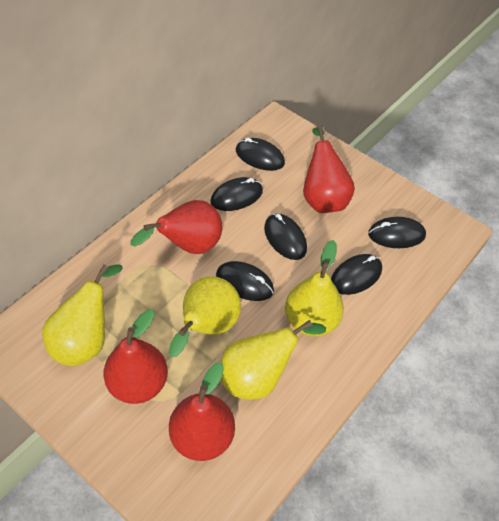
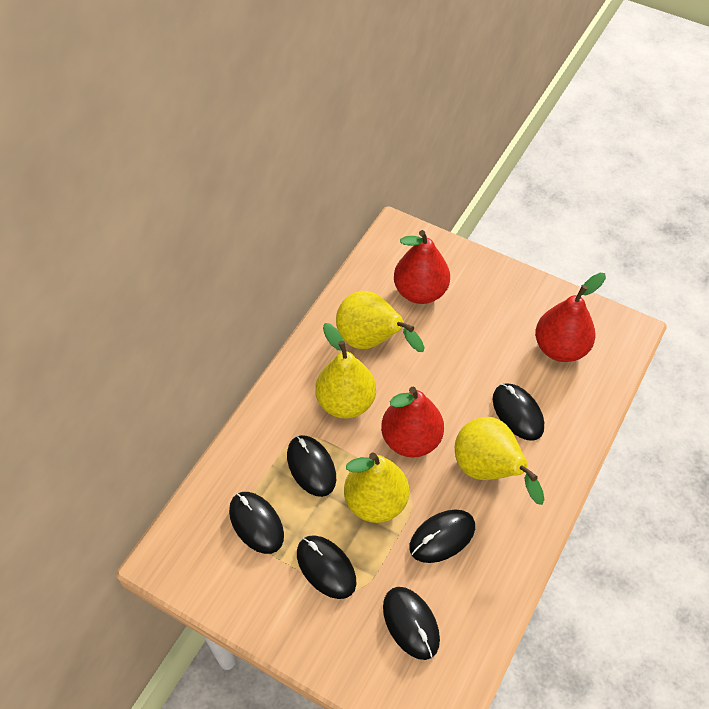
red pear: 4 -> 3

